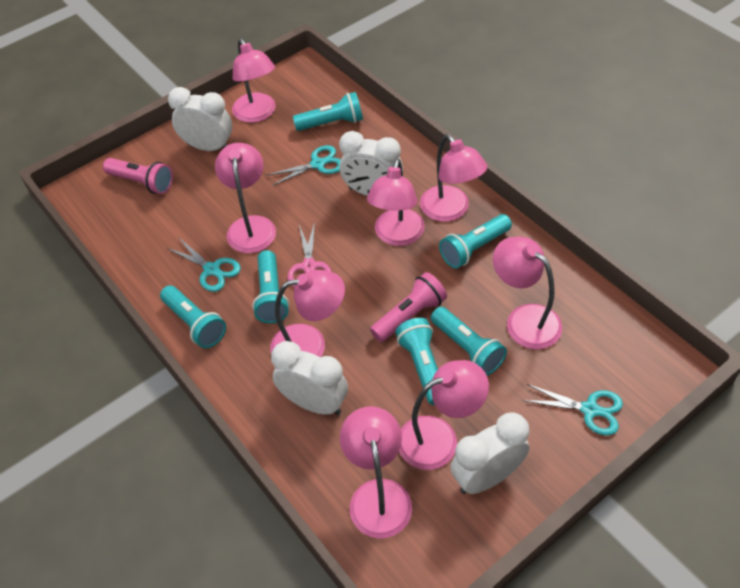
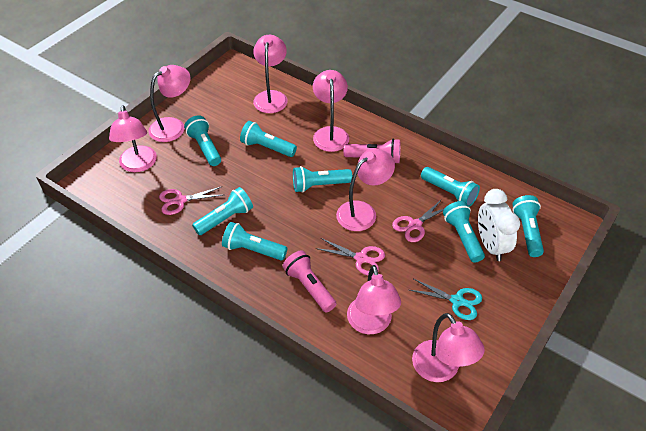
pink lamp: 8 -> 7
pink scissors: 1 -> 3
turquoise flashlight: 6 -> 8
turquoise scissors: 3 -> 1
white clock: 4 -> 1

